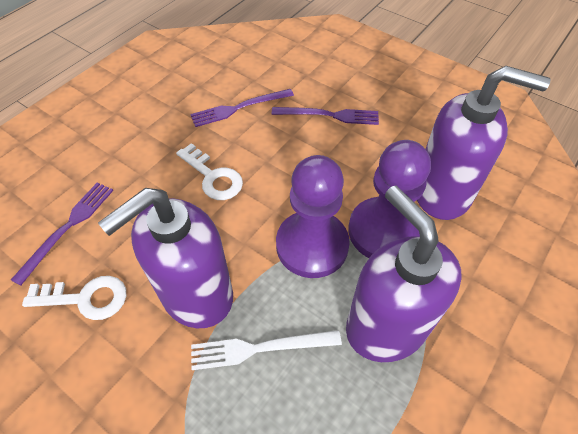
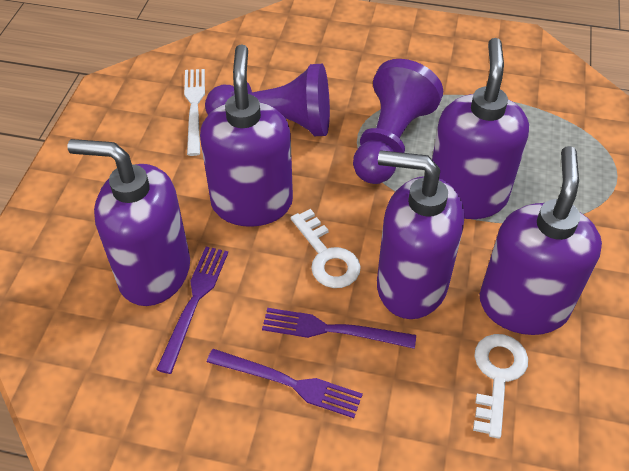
purple soap dispenser: 3 -> 5

